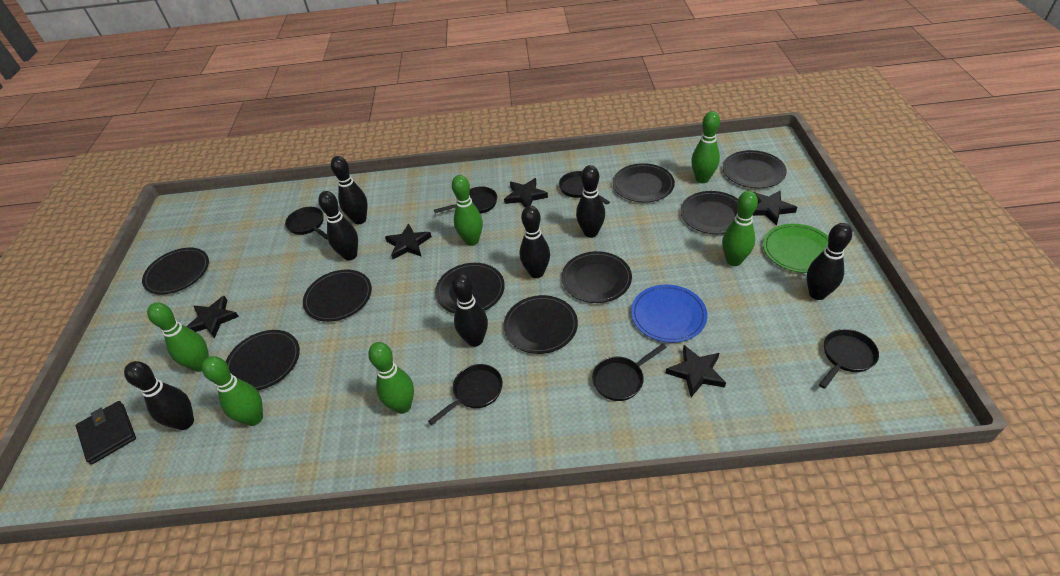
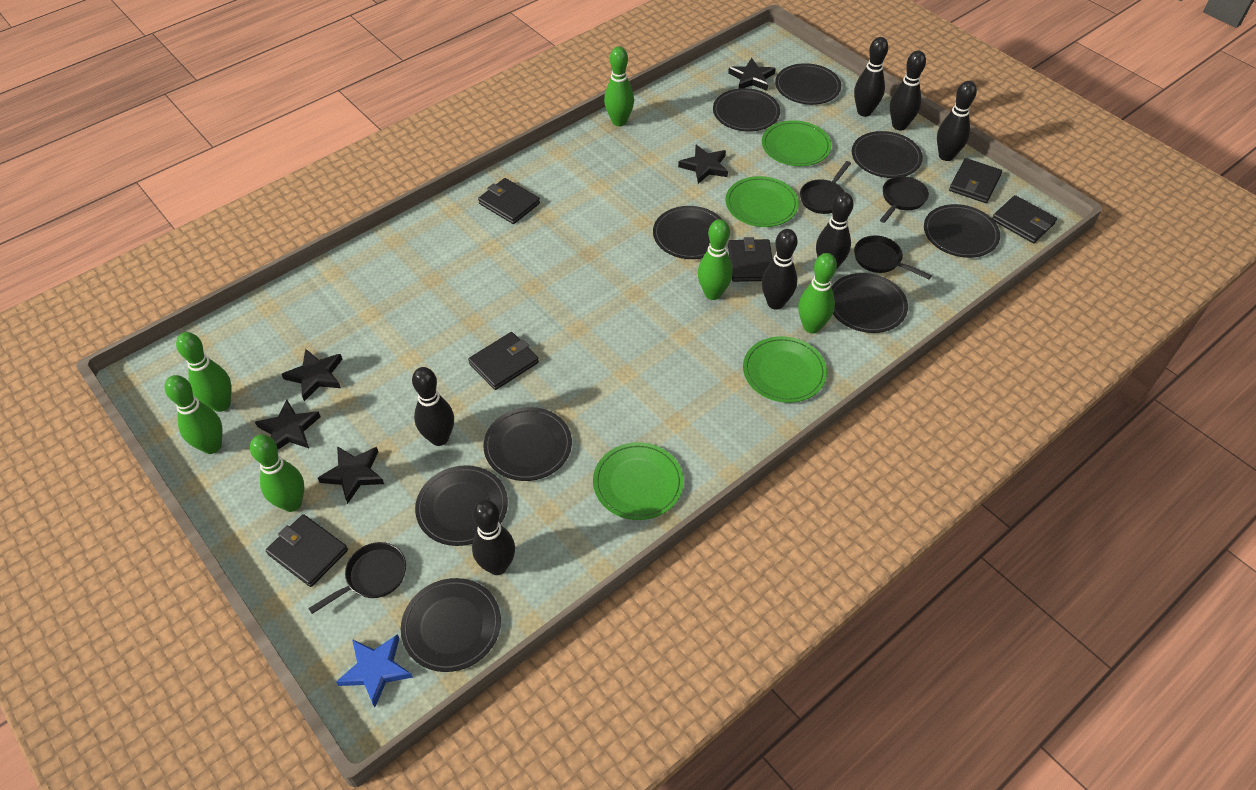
black pan: 6 -> 4
black wallet: 1 -> 6
blue plate: 1 -> 0
blue star: 0 -> 1
green plate: 1 -> 4

